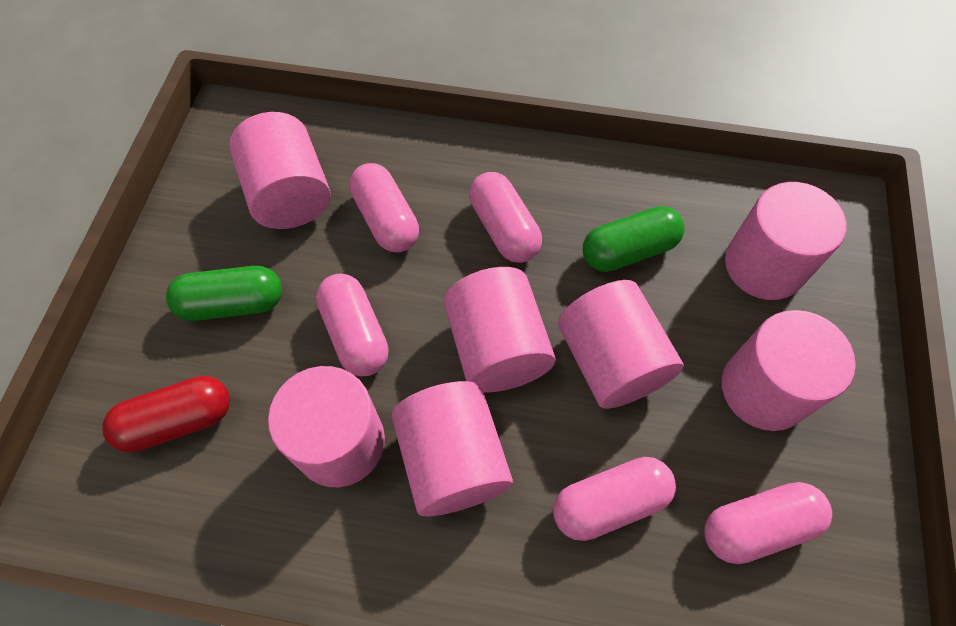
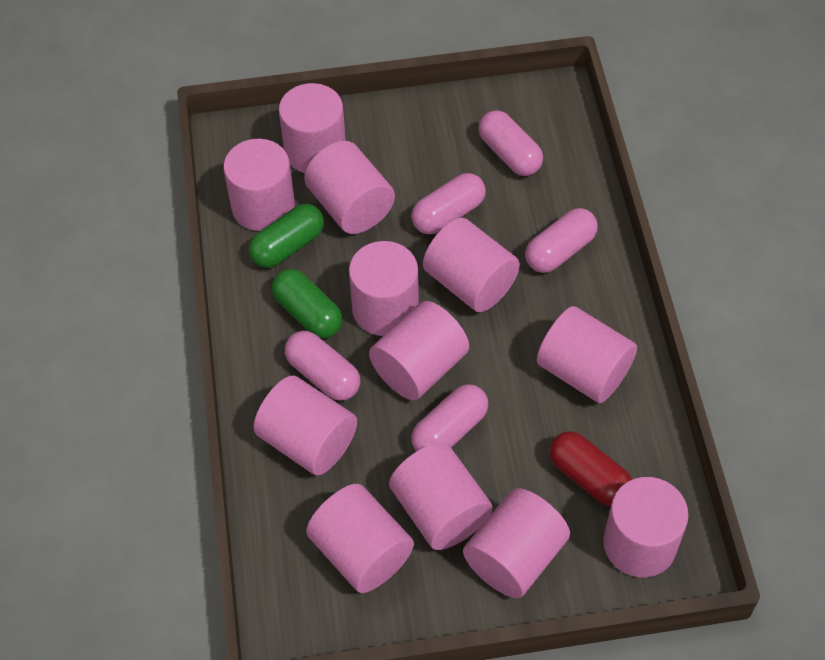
pink cylinder: 7 -> 12

